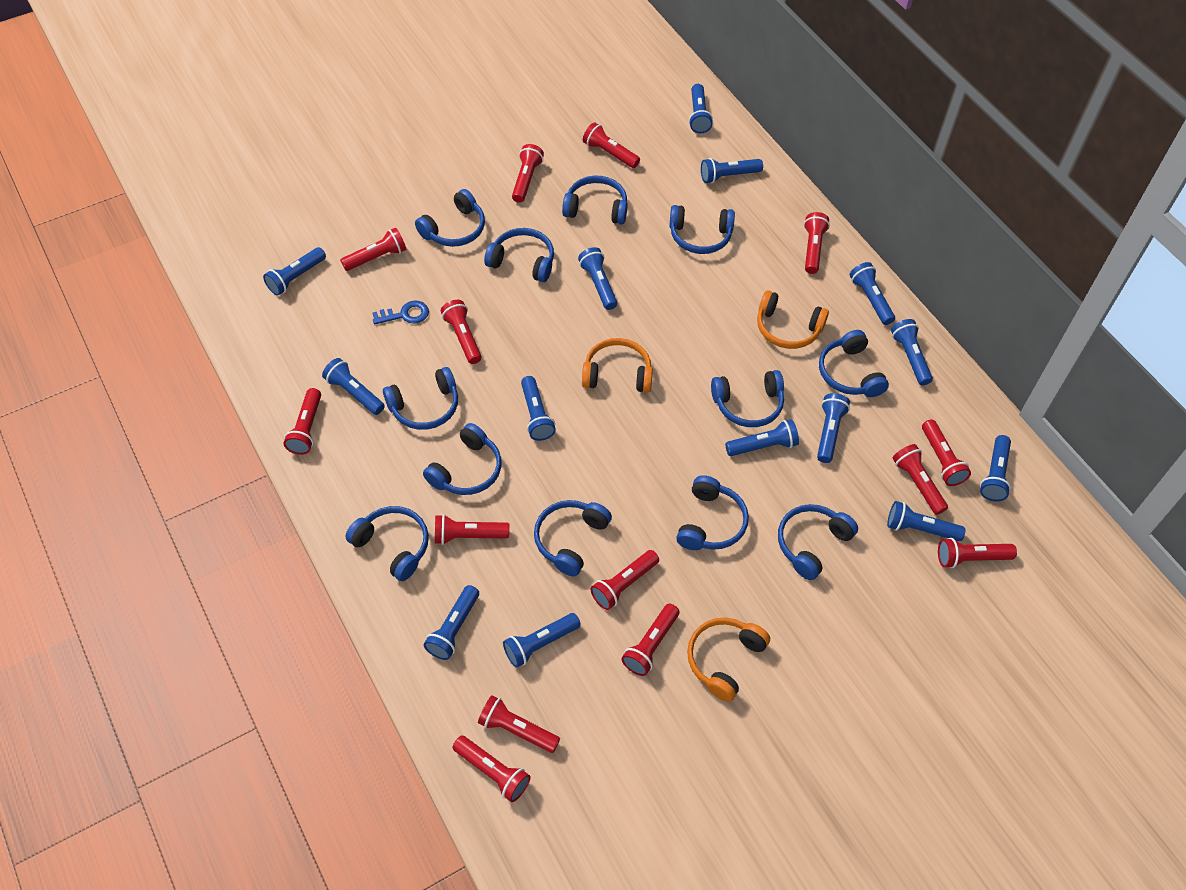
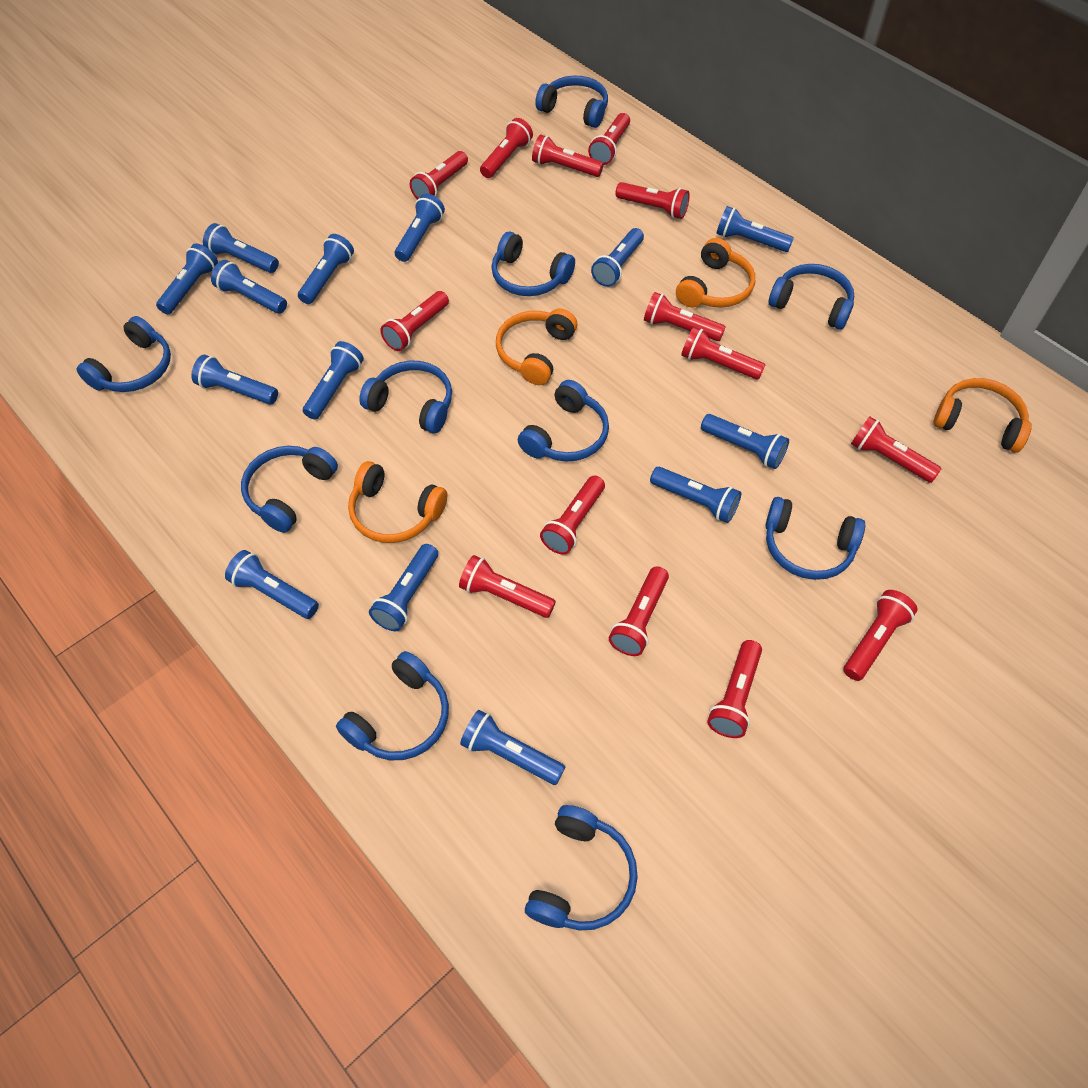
blue headphones: 12 -> 10
blue key: 1 -> 0
orange headphones: 3 -> 4

